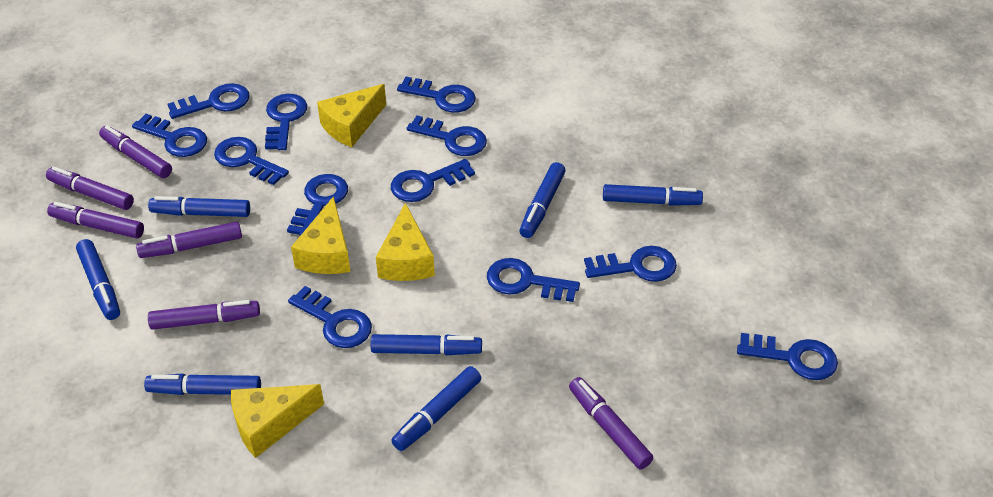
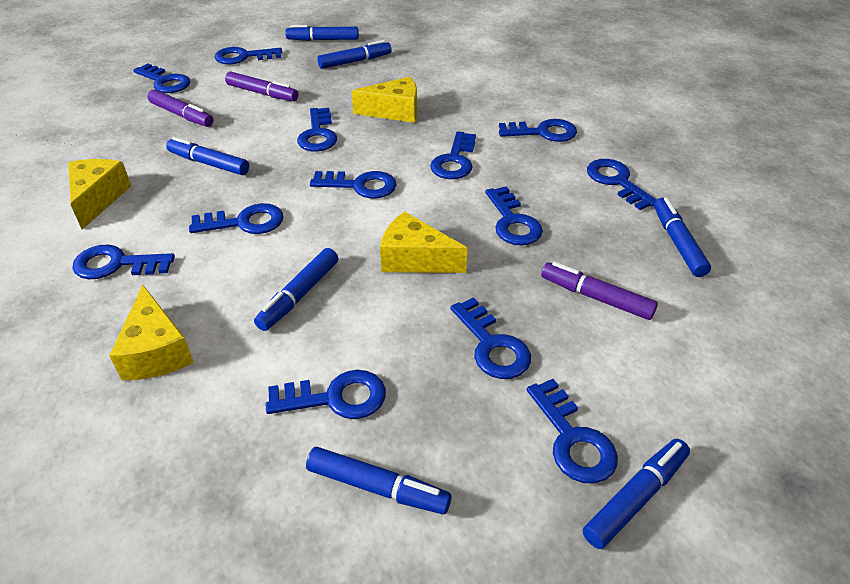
blue key: 12 -> 13
purple marker: 6 -> 3

